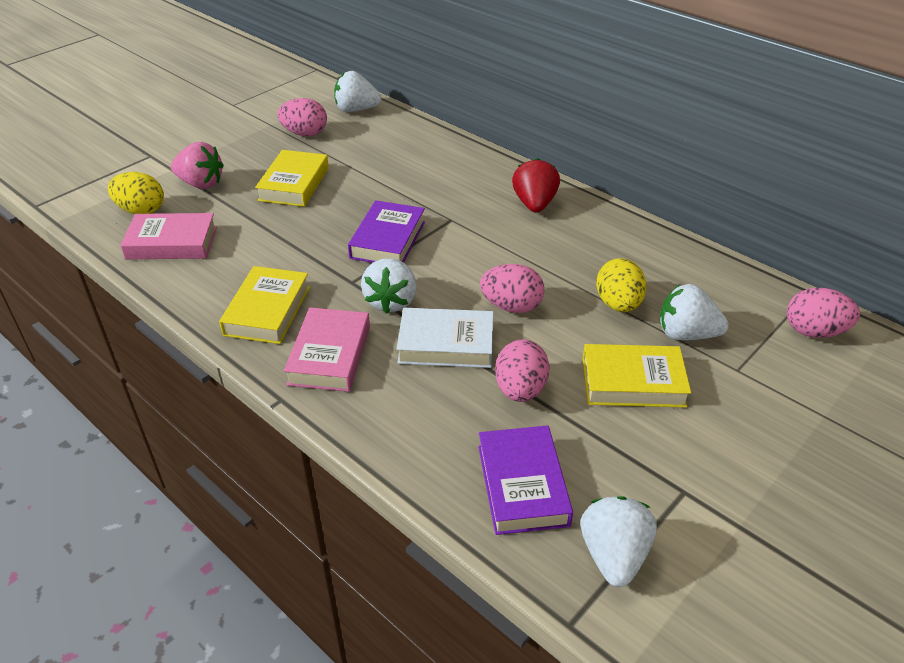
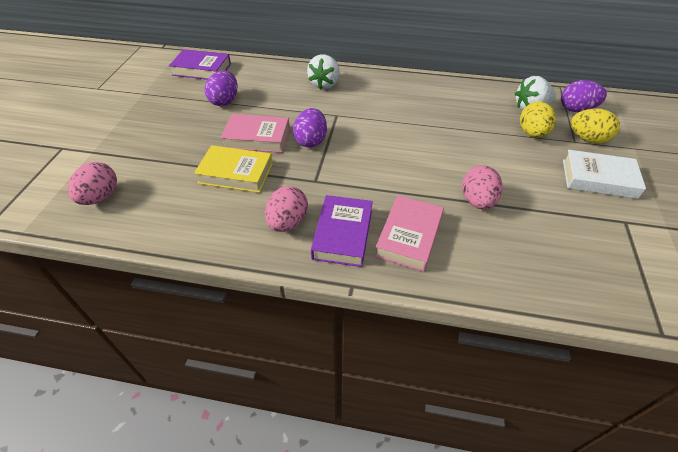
pink egg: 4 -> 3
pink strawberry: 1 -> 0
purple egg: 0 -> 3
red strawberry: 1 -> 0
white strawberry: 4 -> 2
yellow book: 3 -> 1

